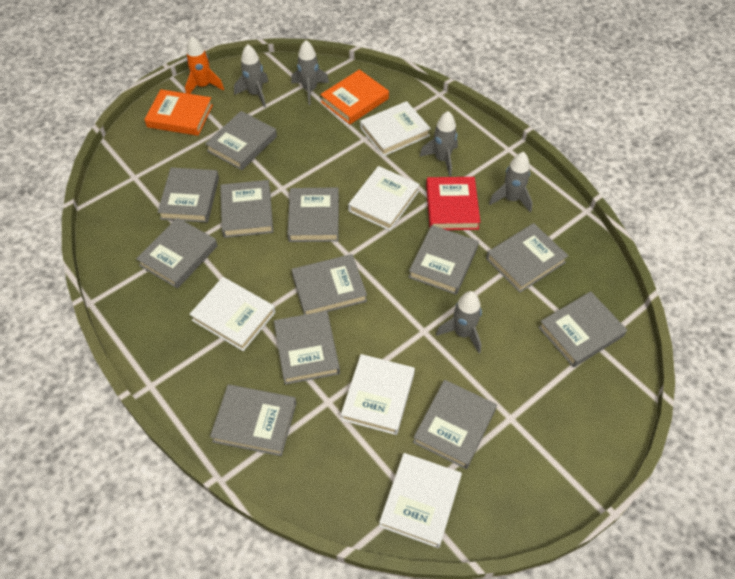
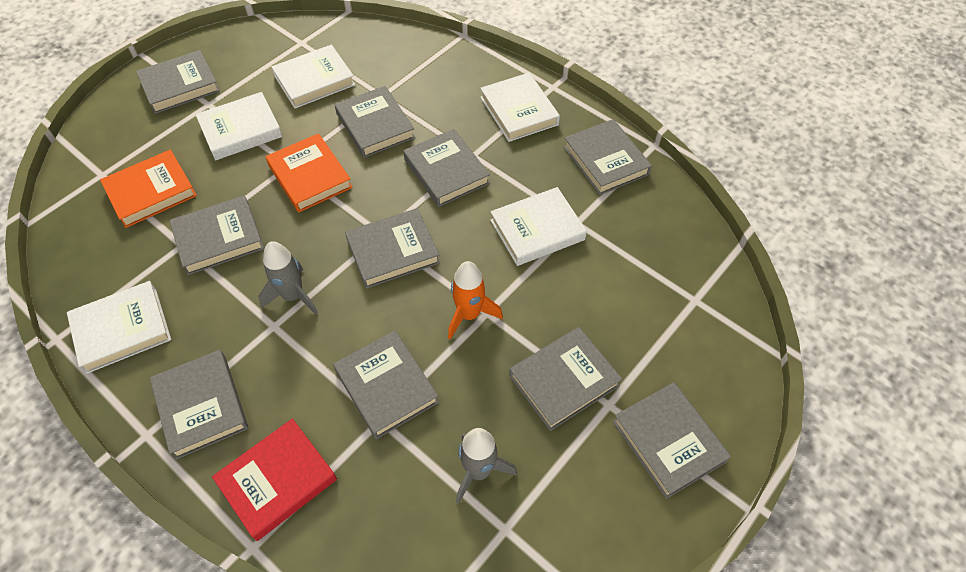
grey book: 12 -> 10
grey rocket: 5 -> 2

